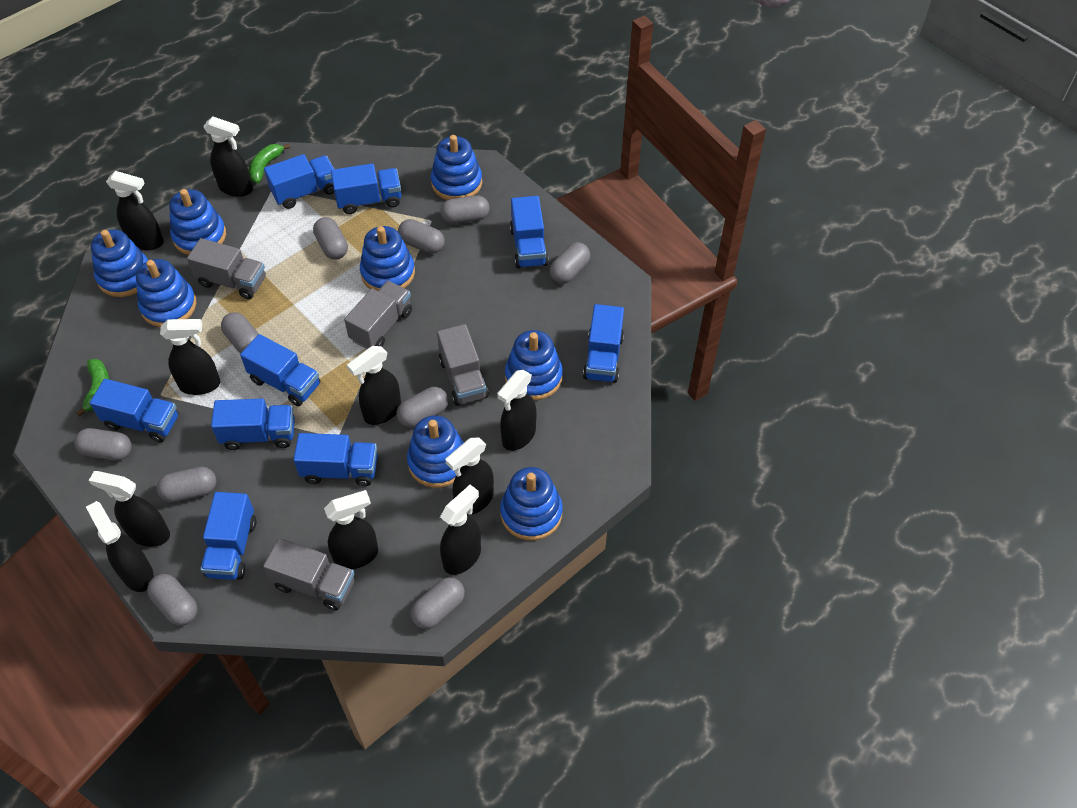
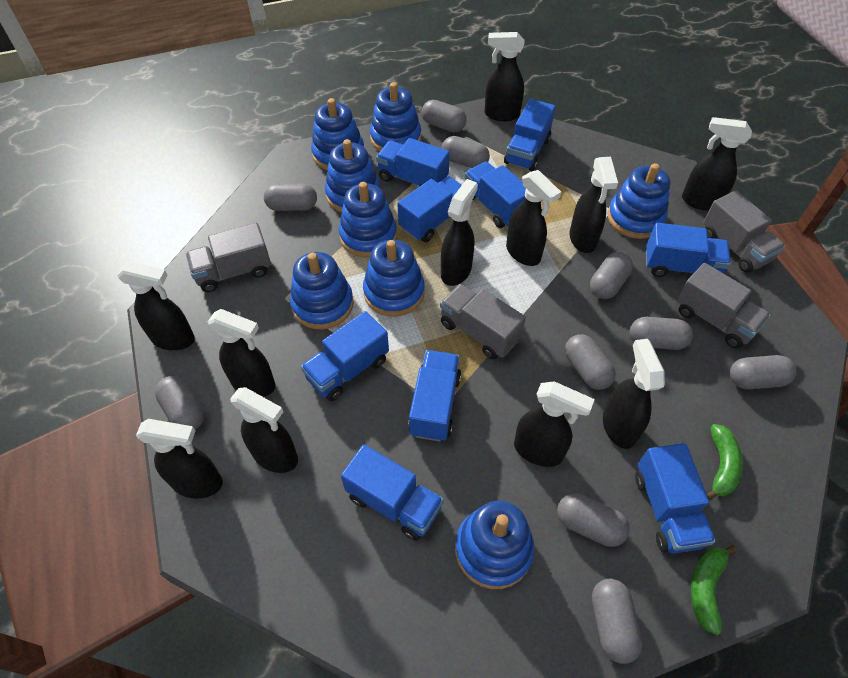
black spray bottle: 10 -> 11

